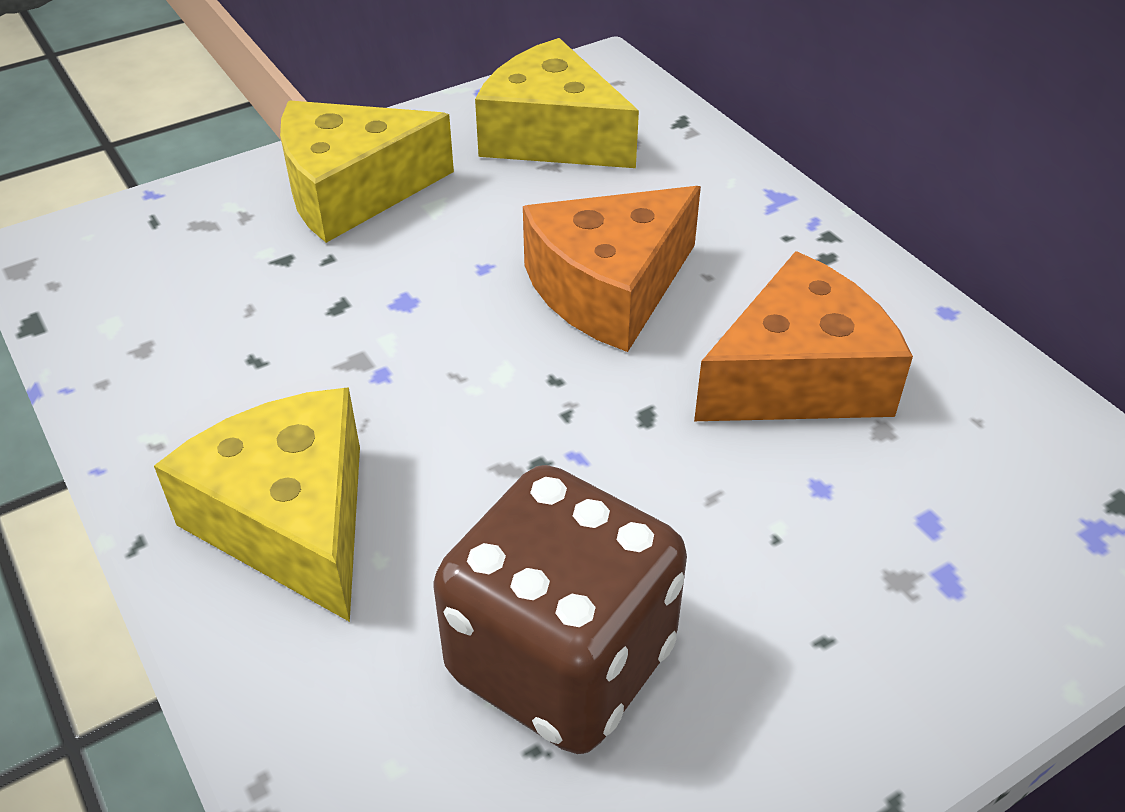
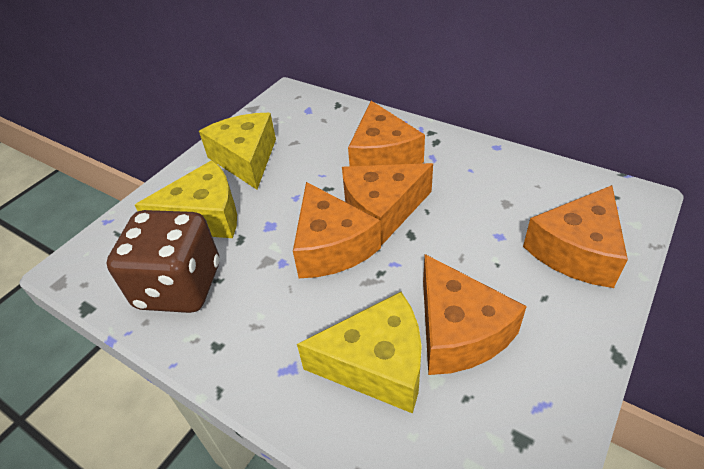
orange cheese: 2 -> 5

